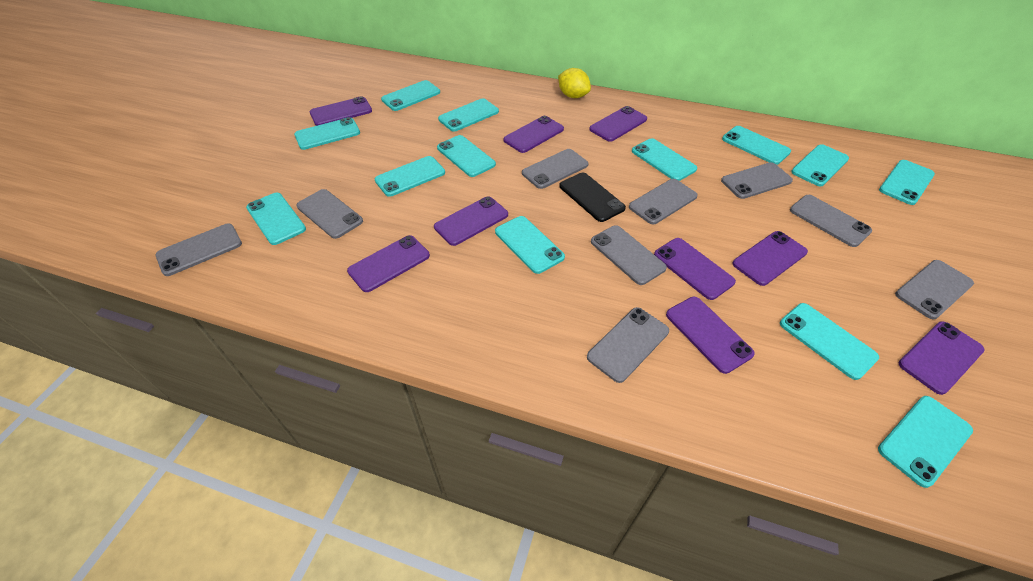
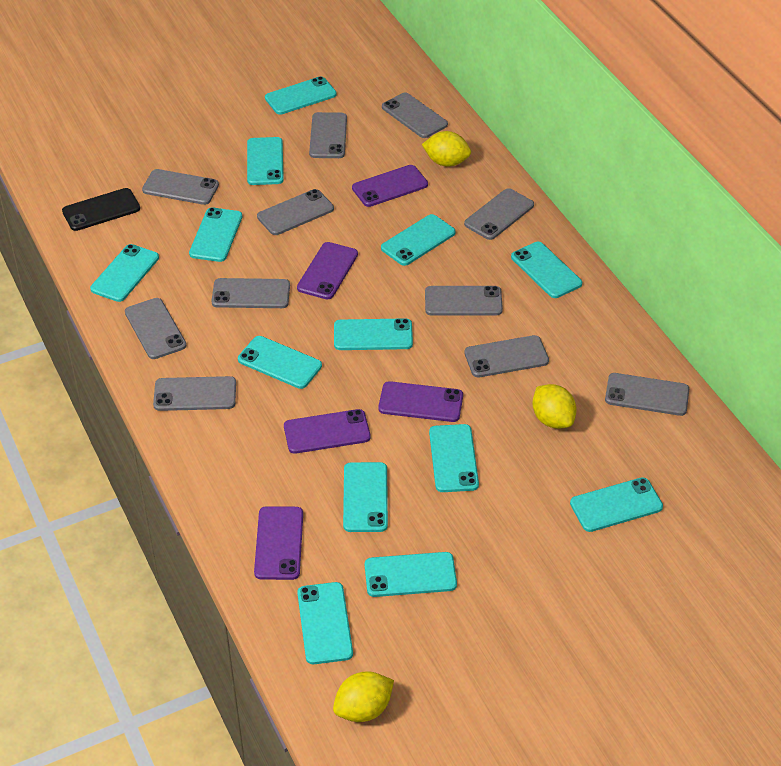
grey phone: 9 -> 11
purple phone: 9 -> 5
yellow lemon: 1 -> 3

